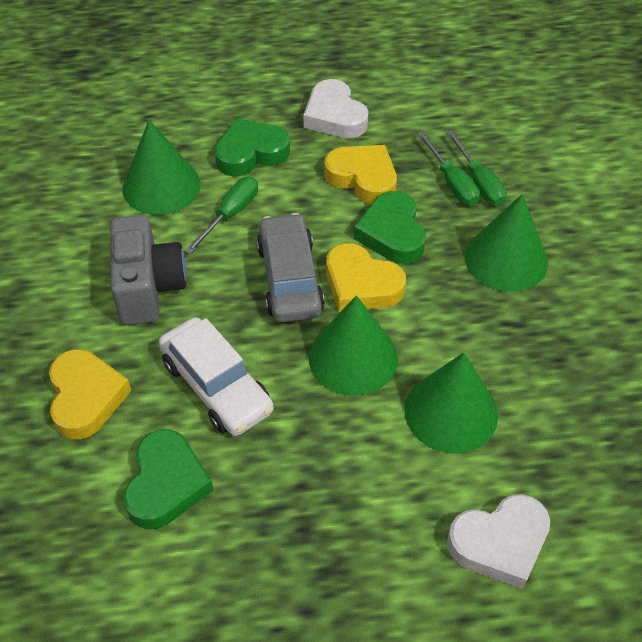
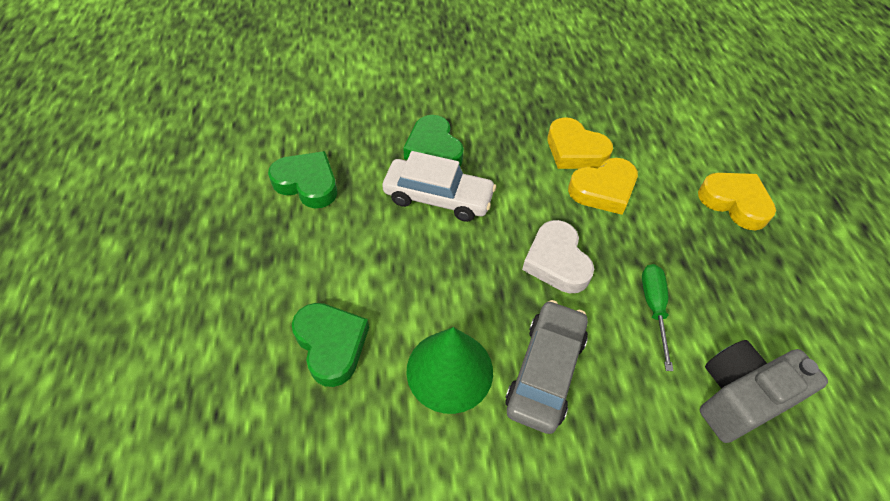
green cone: 4 -> 1
green screwdriver: 3 -> 1
white heart: 2 -> 1

